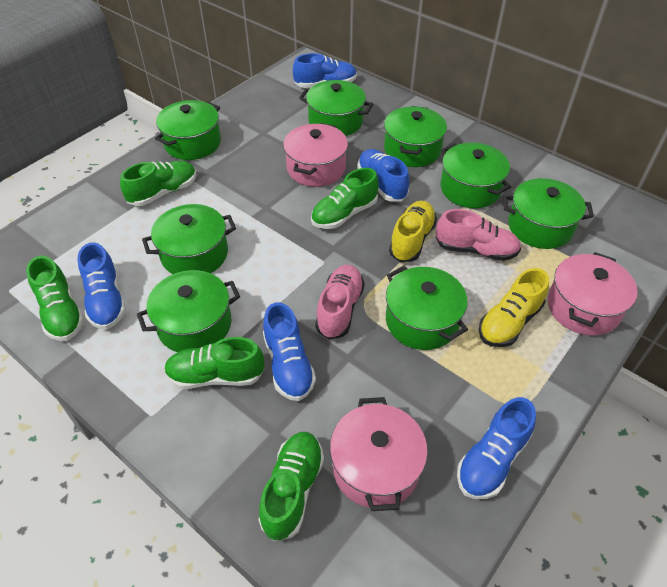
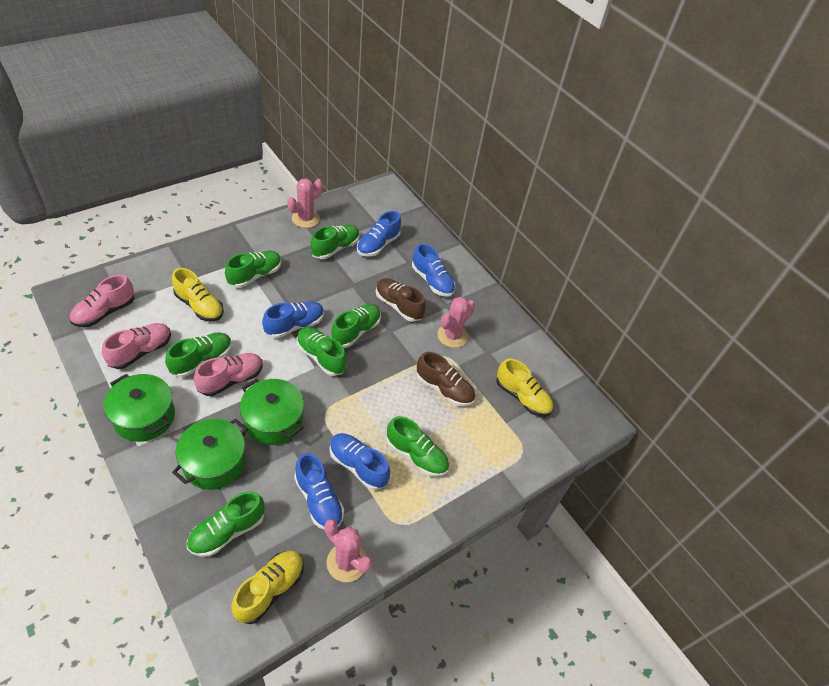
brown shoe: 0 -> 2
green pot: 8 -> 3
green shoe: 5 -> 7
pink cactus: 0 -> 3
pink pot: 3 -> 0
pink shoe: 2 -> 3
yellow shoe: 2 -> 3

